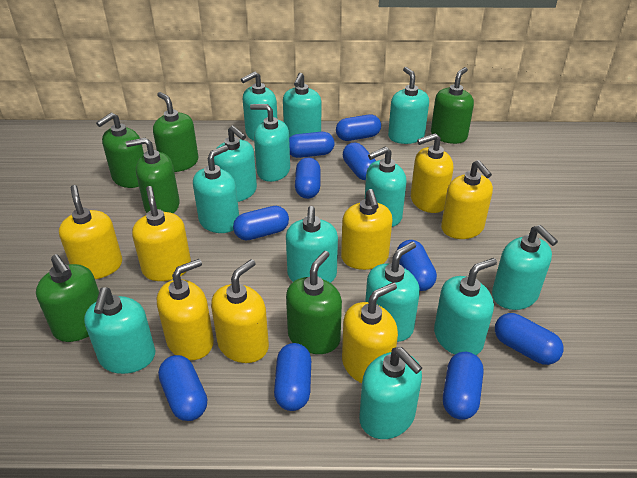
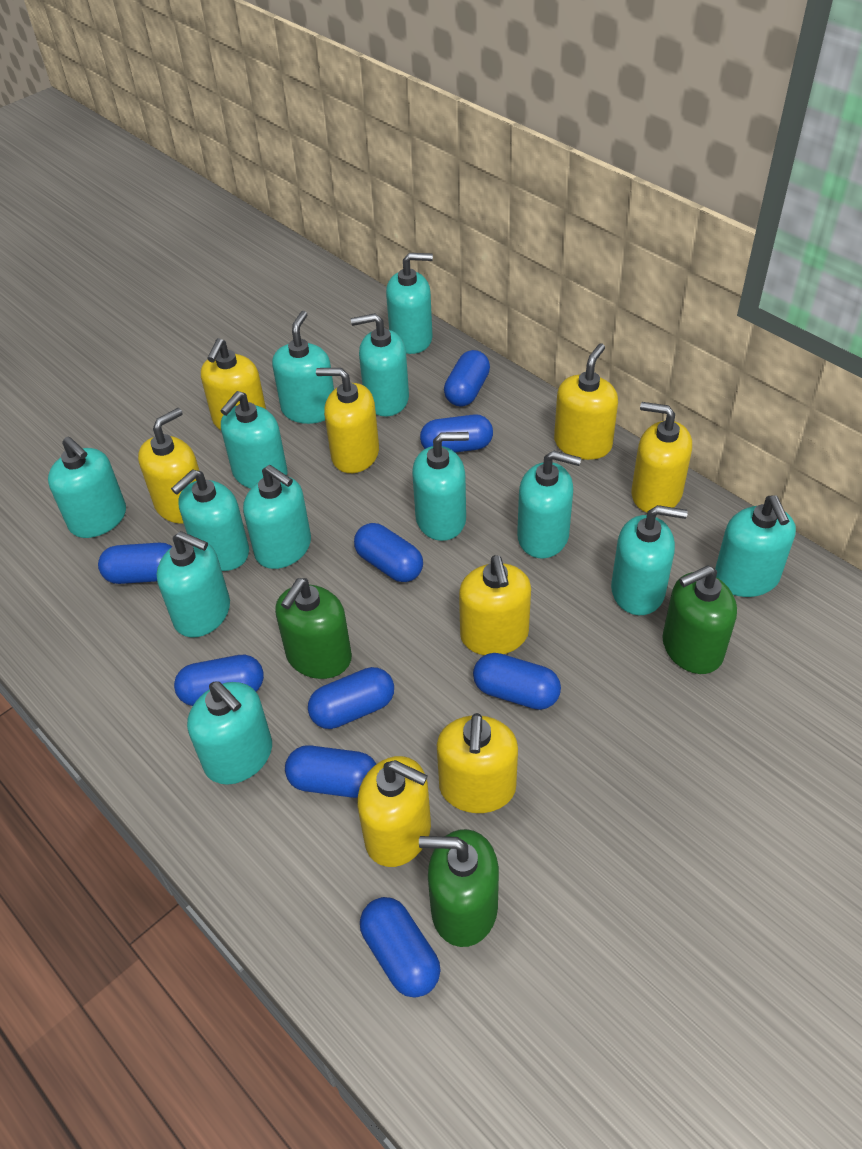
blue capsule: 10 -> 9
green soap dispenser: 6 -> 3

